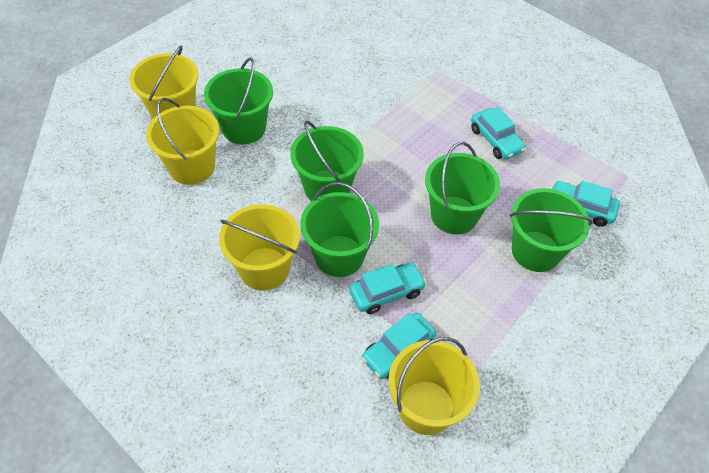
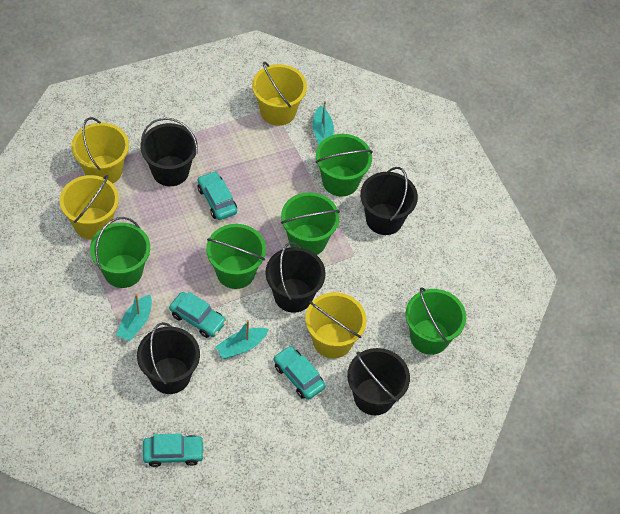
black bucket: 0 -> 5
turquoise boat: 0 -> 3

